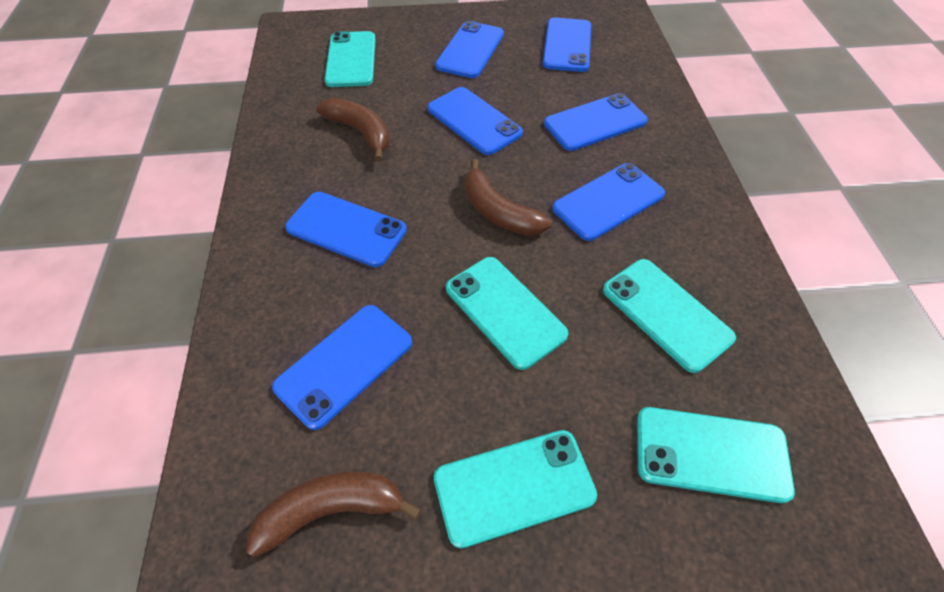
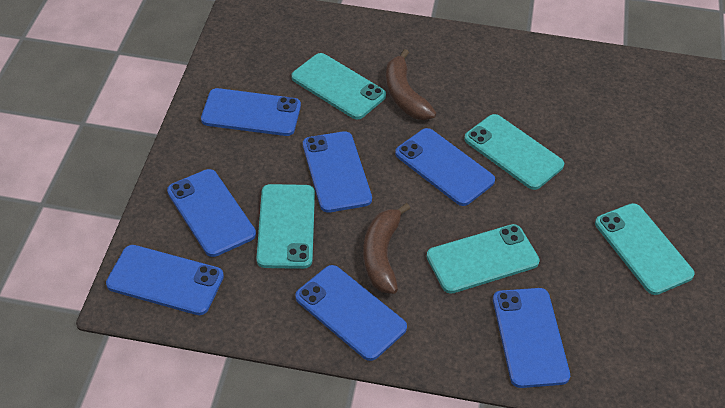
brown banana: 3 -> 2

